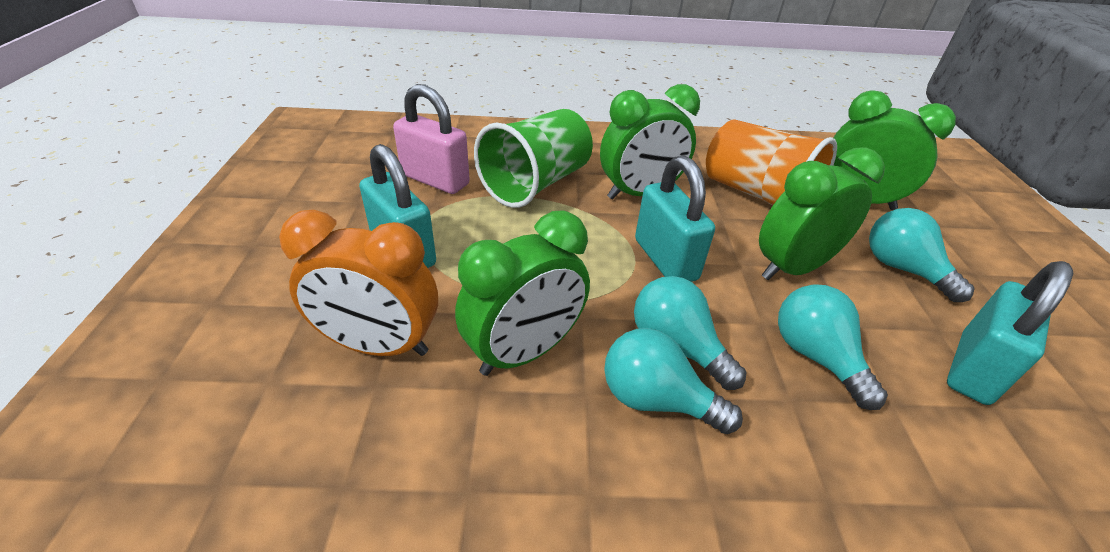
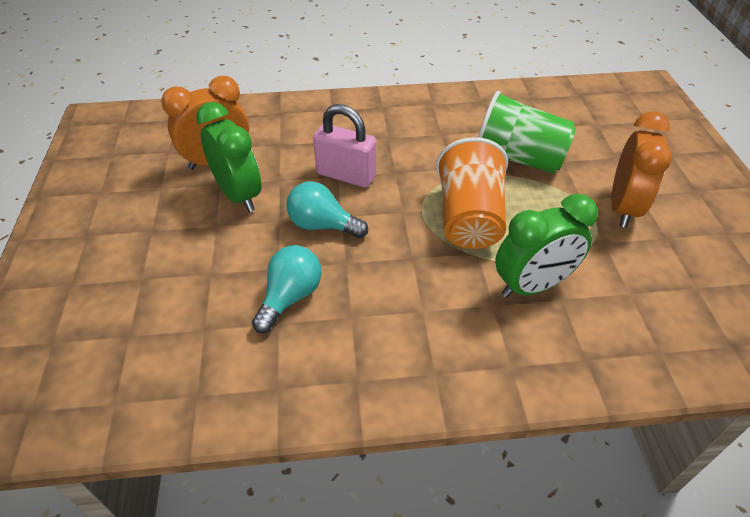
green clock: 4 -> 2
orange clock: 1 -> 2
turquoise light bulb: 4 -> 2
turquoise padlock: 3 -> 0

